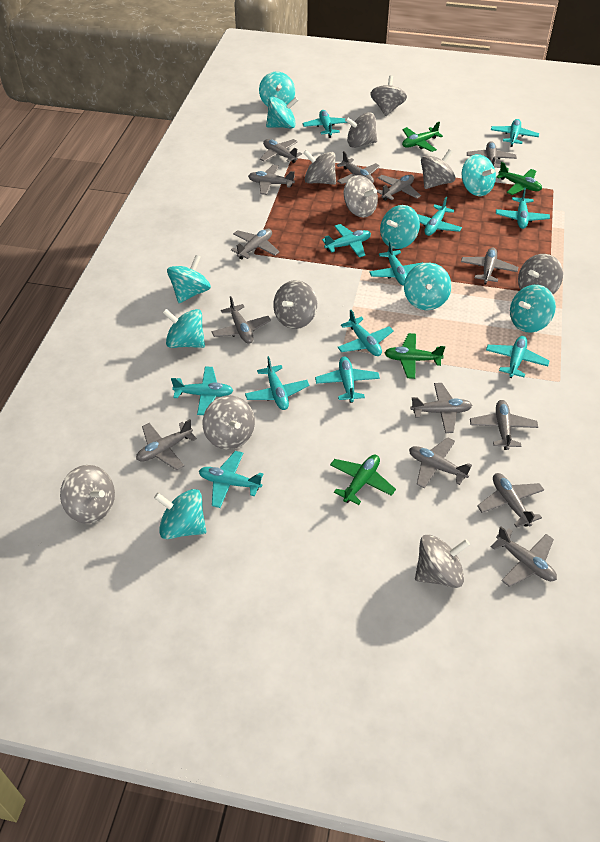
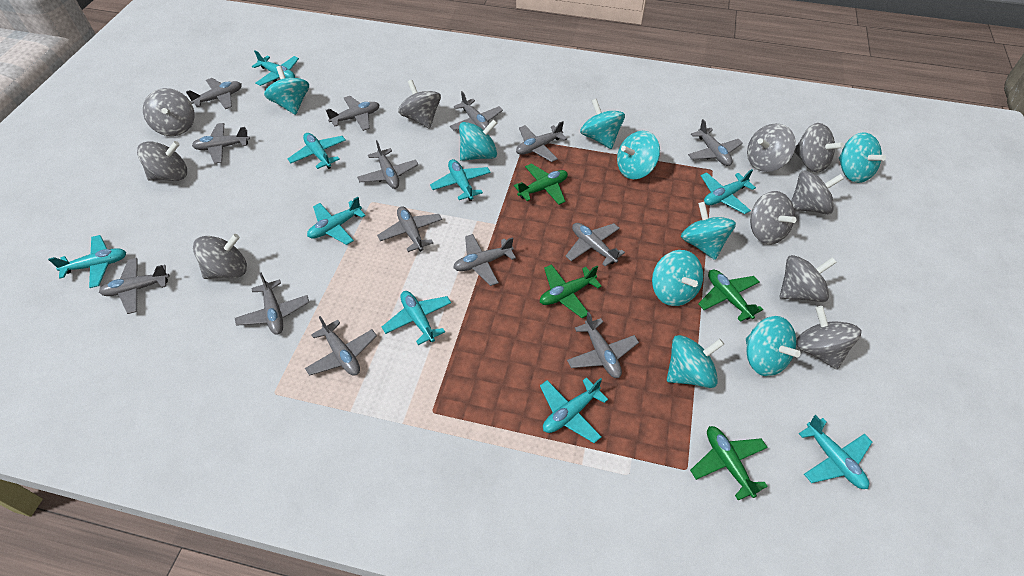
turquoise plane: 12 -> 9

